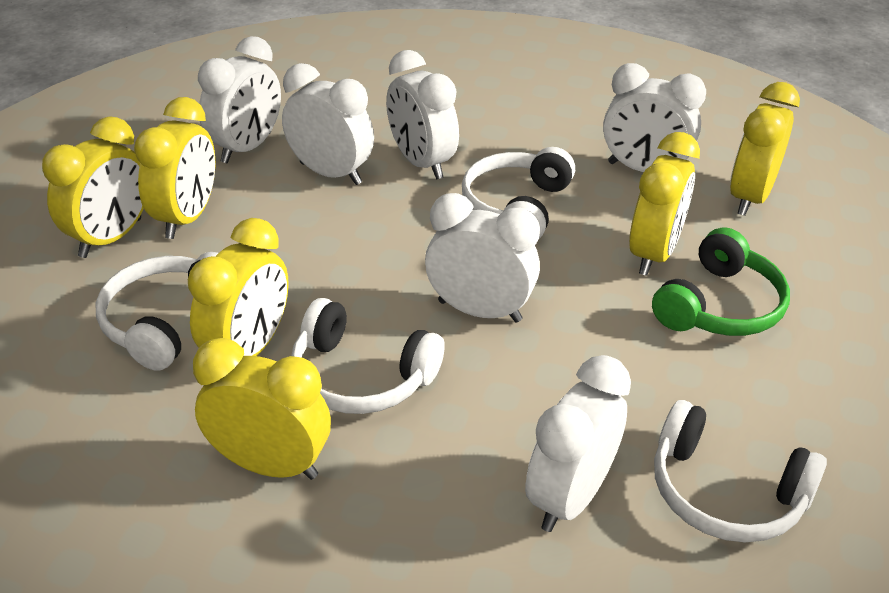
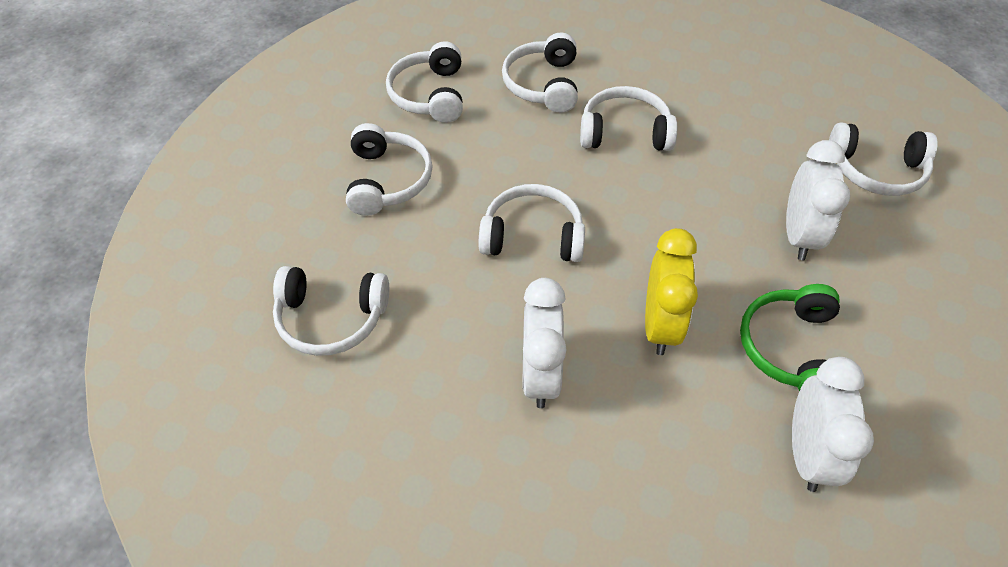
white clock: 6 -> 3
white headphones: 4 -> 7
yellow clock: 6 -> 1

